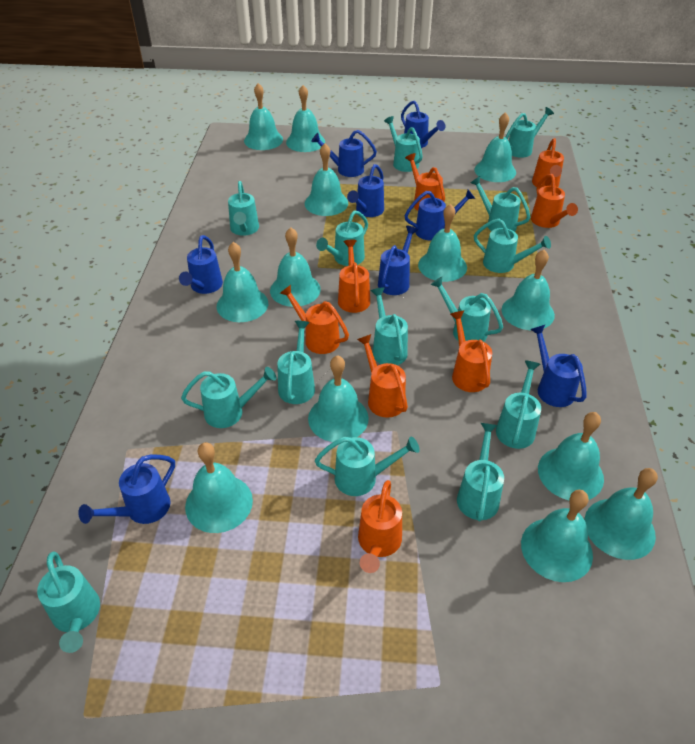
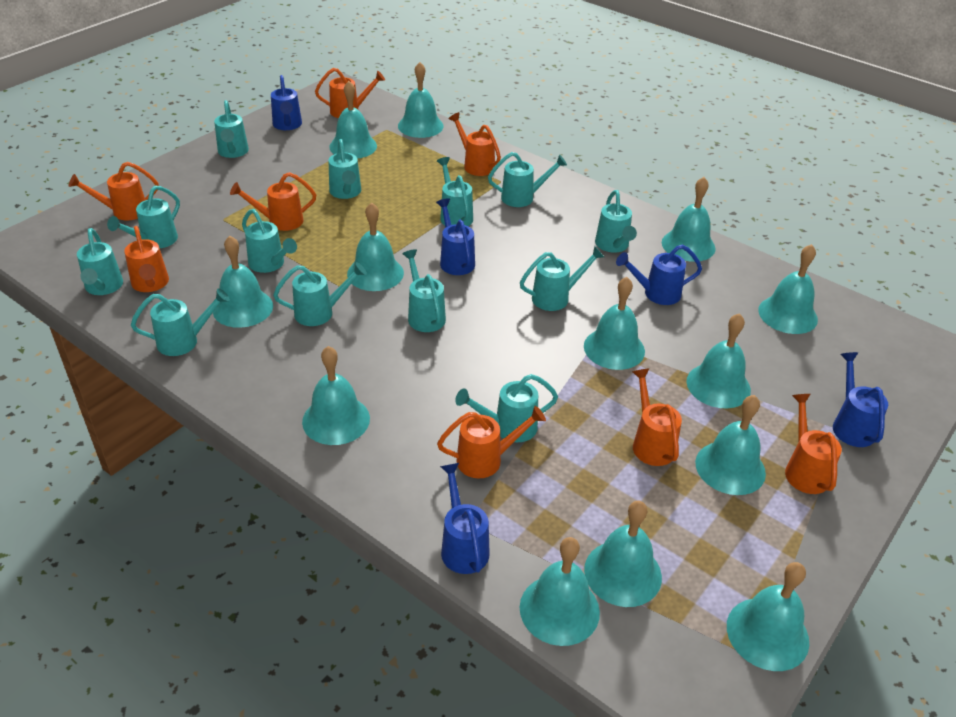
blue watering can: 8 -> 5
turquoise watering can: 14 -> 13

